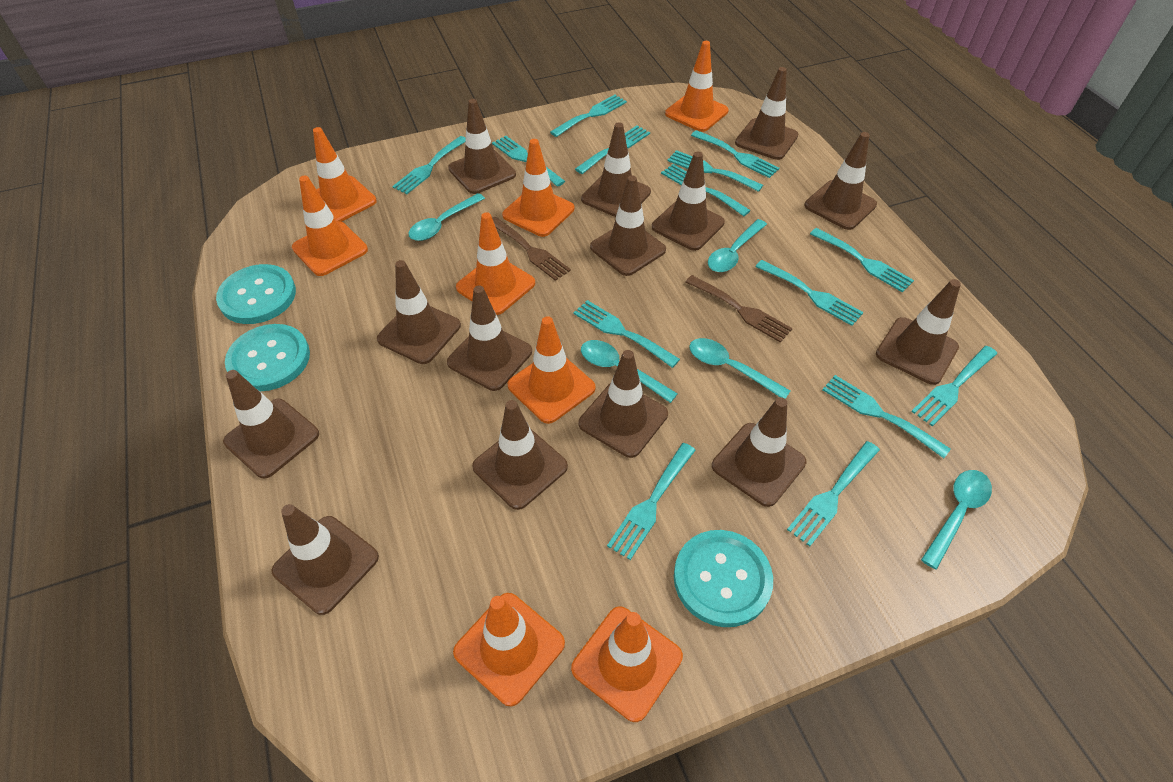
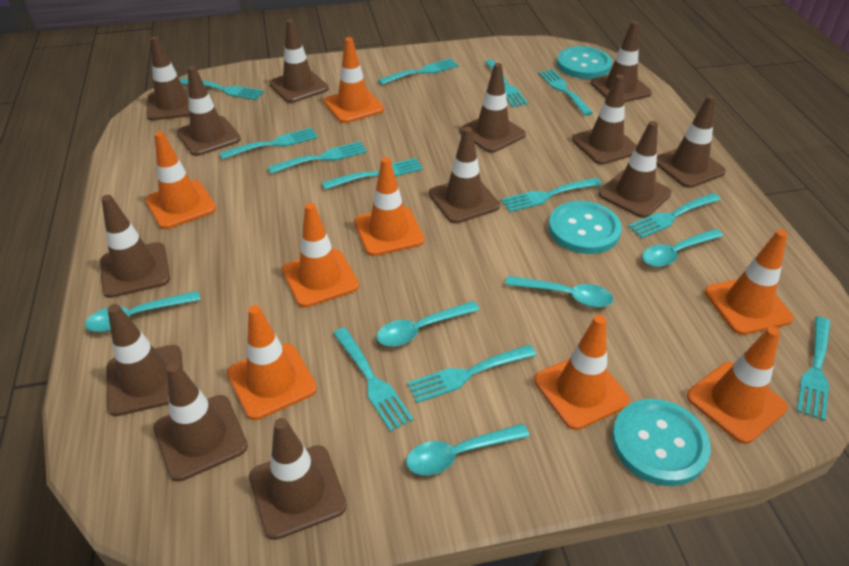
brown fork: 2 -> 0
brown traffic cone: 14 -> 13
turquoise fork: 14 -> 12

